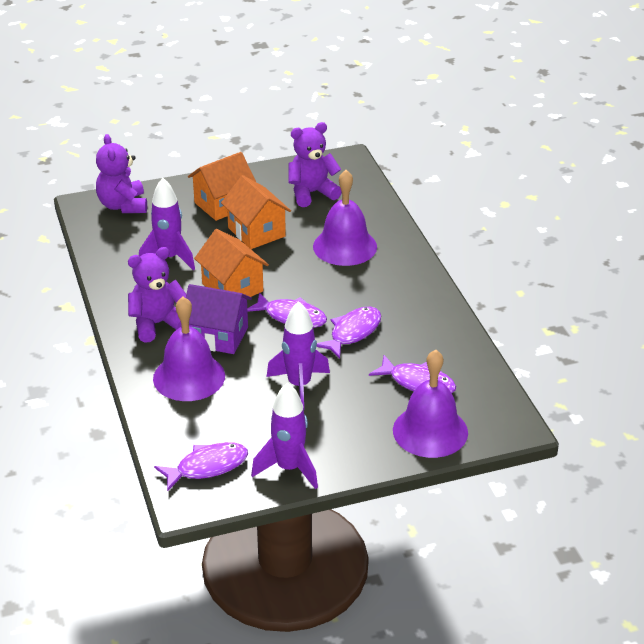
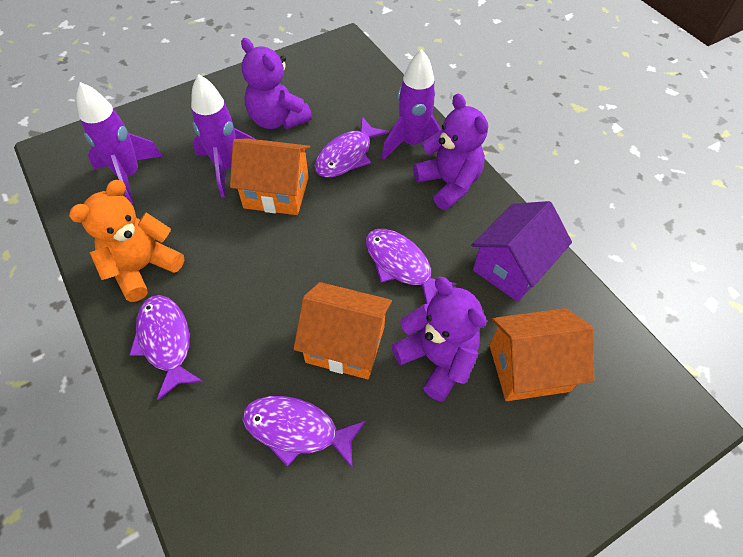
orange teddy bear: 0 -> 1
purple bell: 3 -> 0

